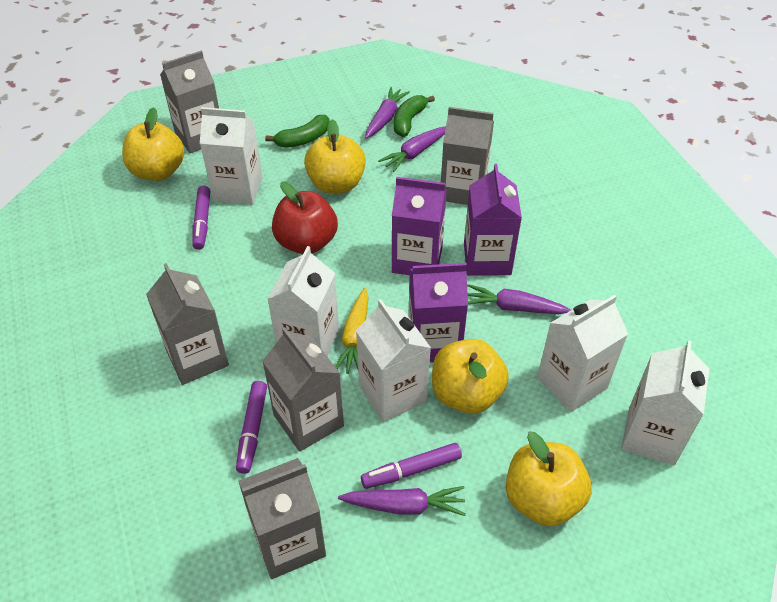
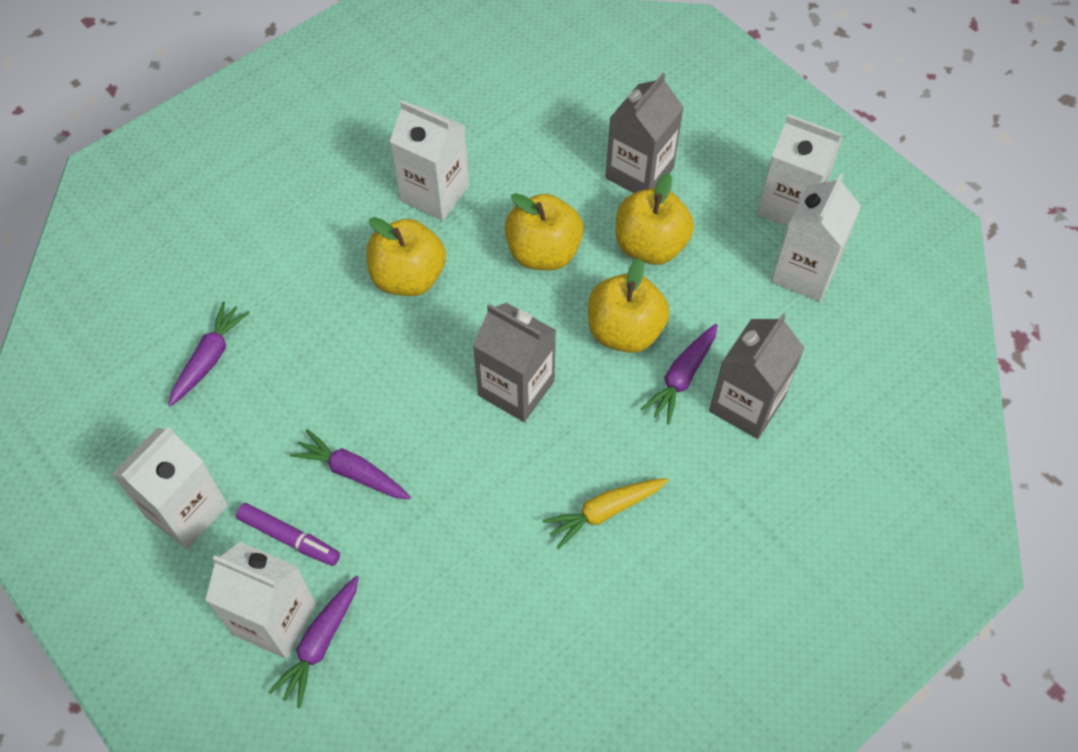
green banana: 2 -> 0
grey carton: 5 -> 3
purple carton: 3 -> 0
purple marker: 3 -> 1
red apple: 1 -> 0

